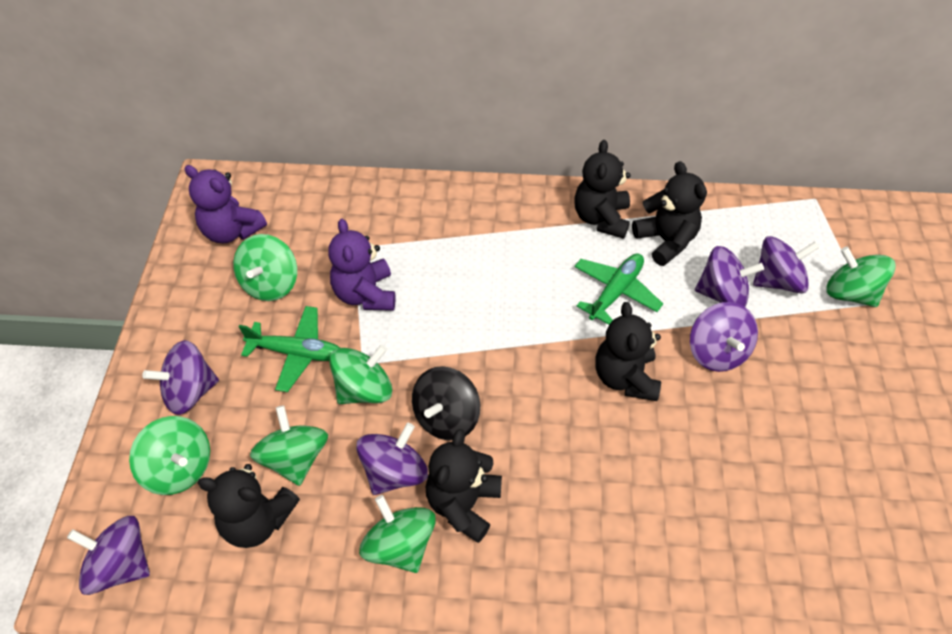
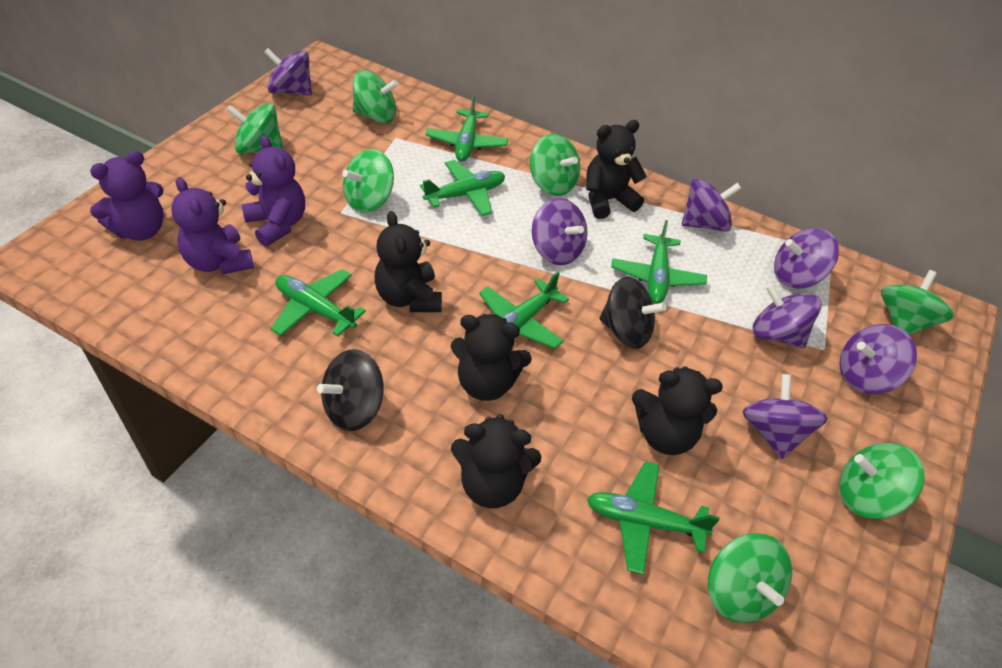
black spinning top: 1 -> 2
green plane: 2 -> 6
green spinning top: 6 -> 7
purple spinning top: 6 -> 7
purple teddy bear: 2 -> 3

